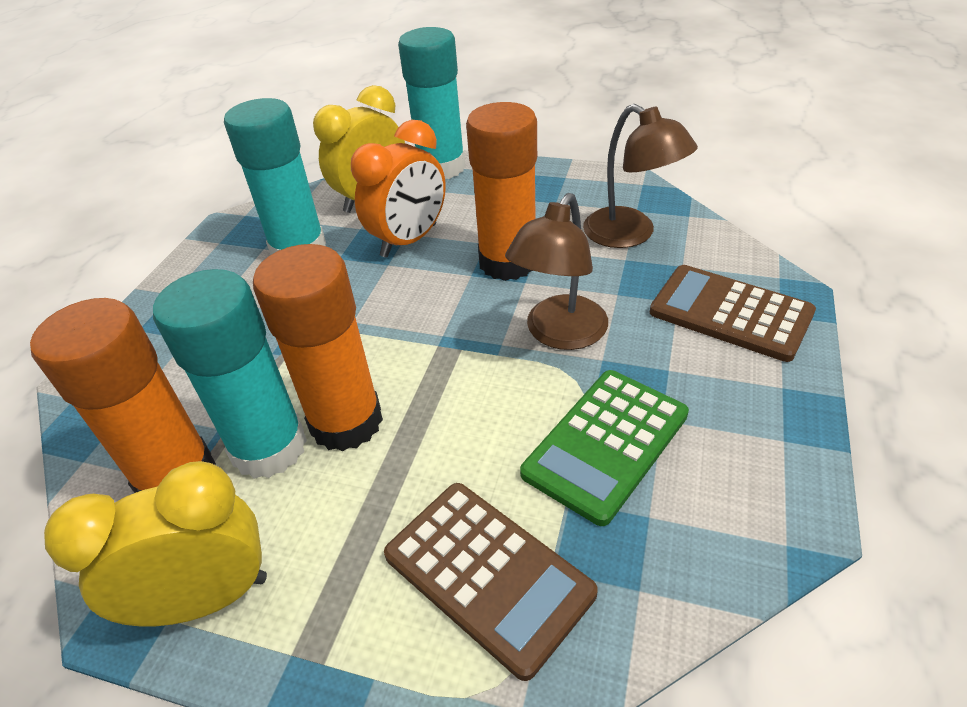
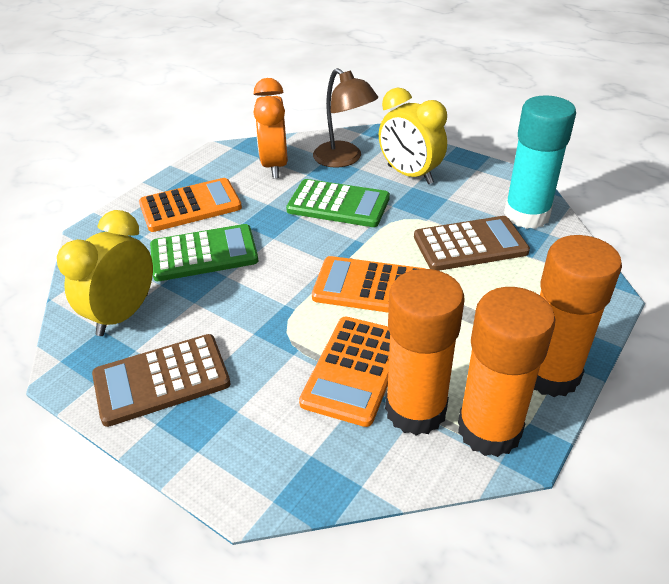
brown lamp: 2 -> 1
green calculator: 1 -> 2
orange calculator: 0 -> 3
turquoise glue stick: 3 -> 1

